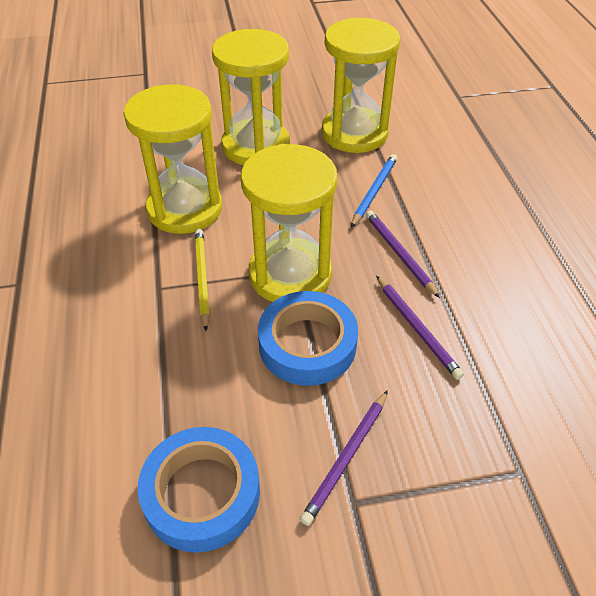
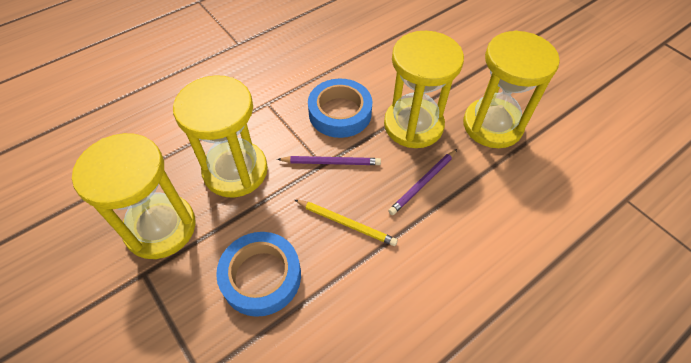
blue pencil: 1 -> 0
purple pencil: 3 -> 2

